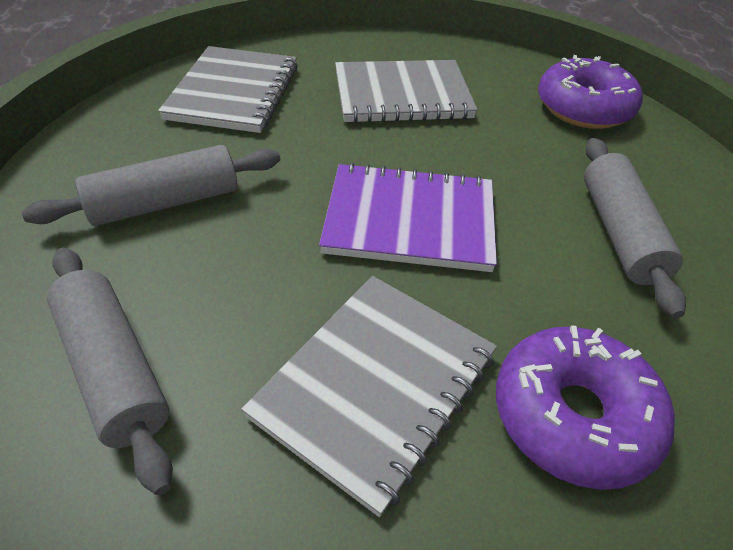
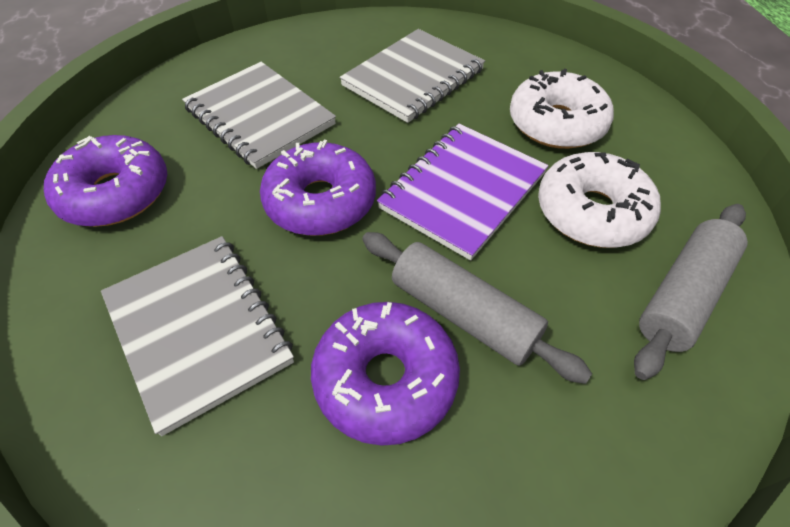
grey rolling pin: 3 -> 2
purple donut: 2 -> 3
white donut: 0 -> 2

